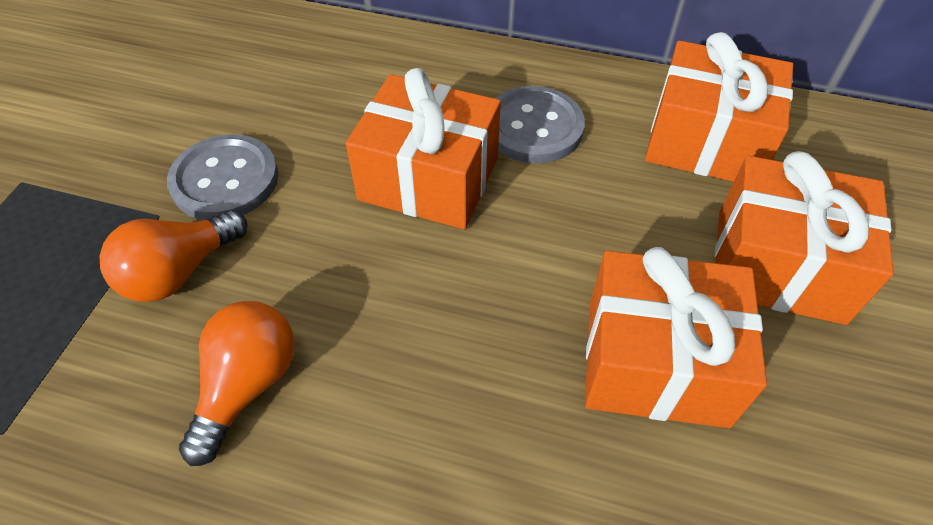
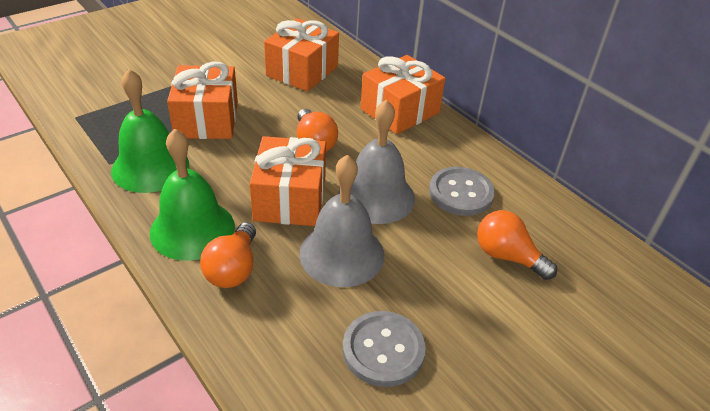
green bell: 0 -> 2
grey bell: 0 -> 2
orange light bulb: 2 -> 3

